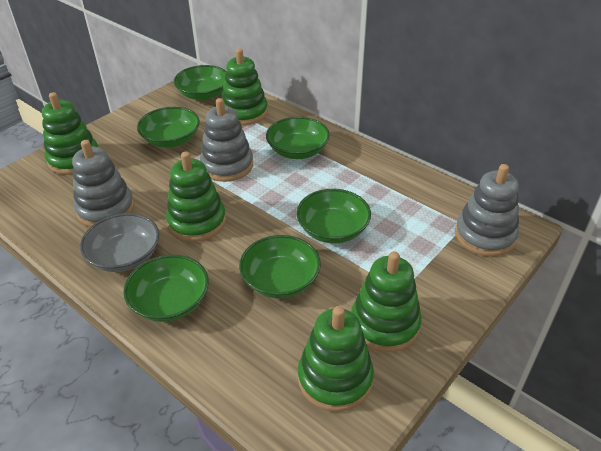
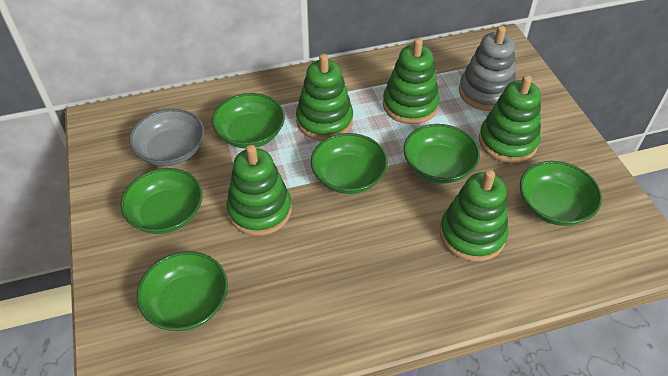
grey stacking toy: 3 -> 1

